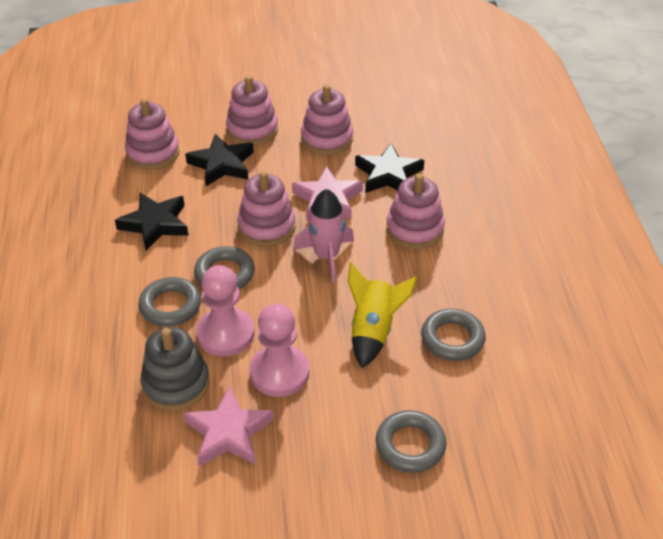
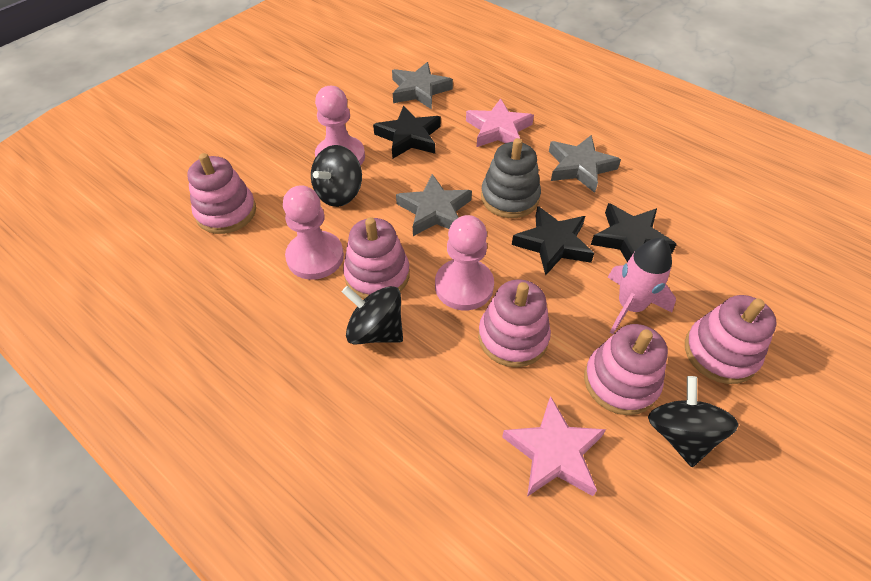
black spinning top: 0 -> 3
grey ring: 4 -> 0
grey star: 0 -> 3
pink pawn: 2 -> 3
yellow rocket: 1 -> 0

